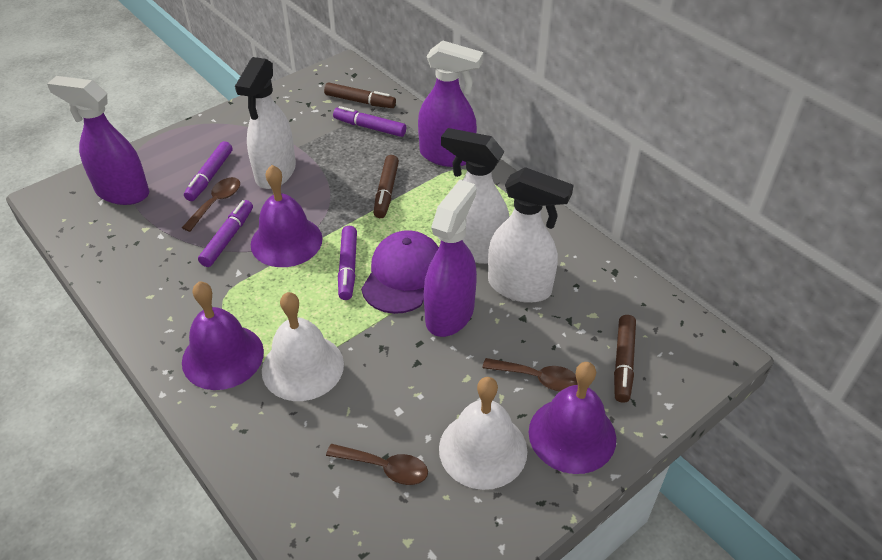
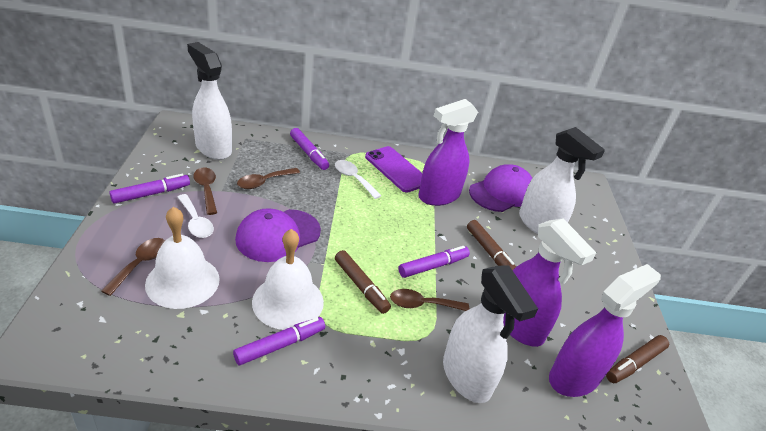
brown spoon: 3 -> 4
purple bell: 3 -> 0
purple cap: 1 -> 2
purple phone: 0 -> 1
white spoon: 0 -> 2

